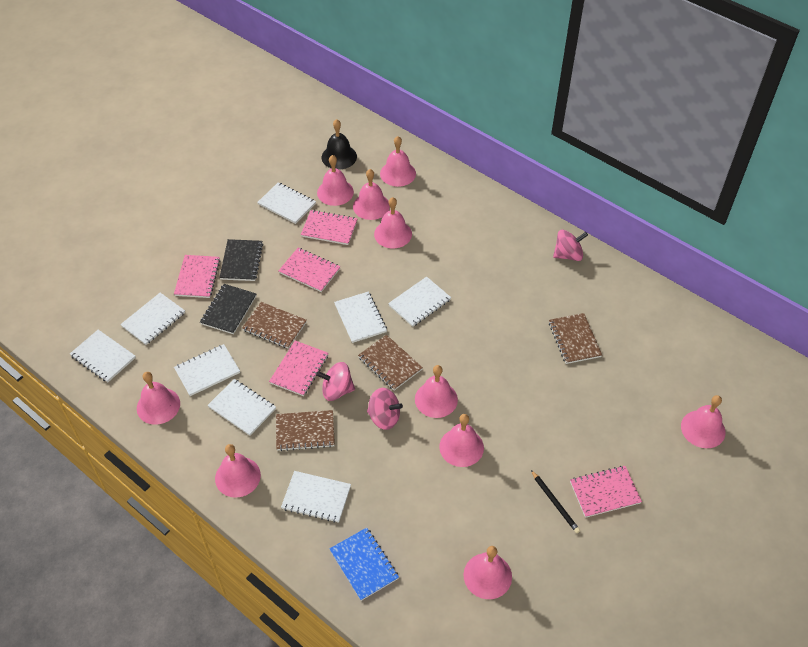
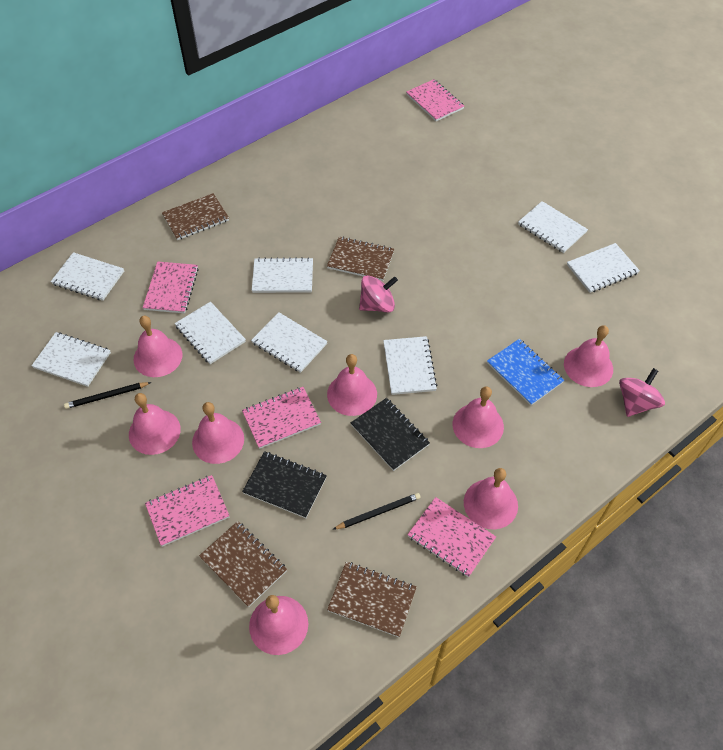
black bell: 1 -> 0
black pencil: 1 -> 2
pink bell: 10 -> 8
pink spinning top: 3 -> 2

